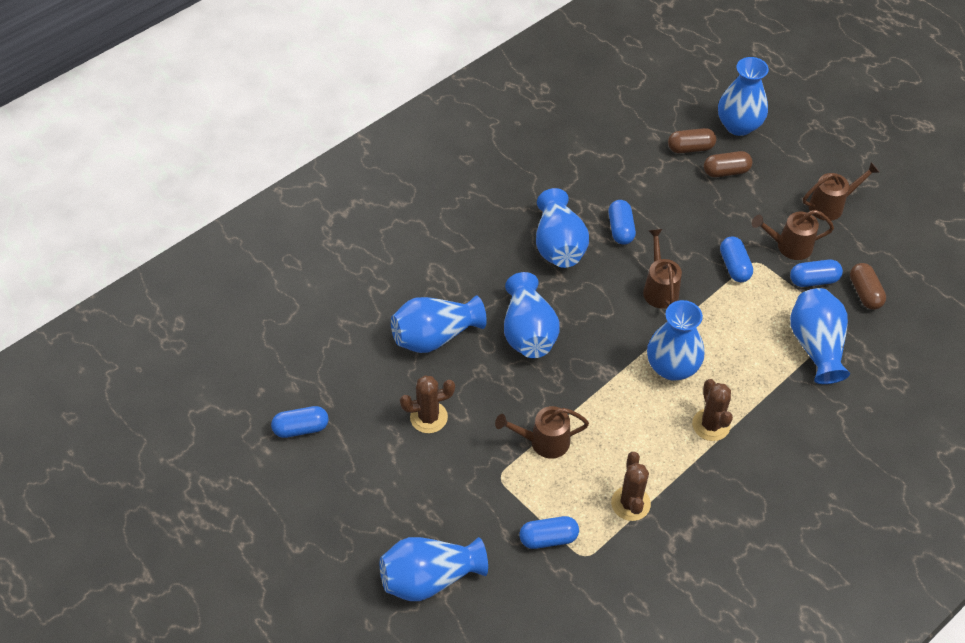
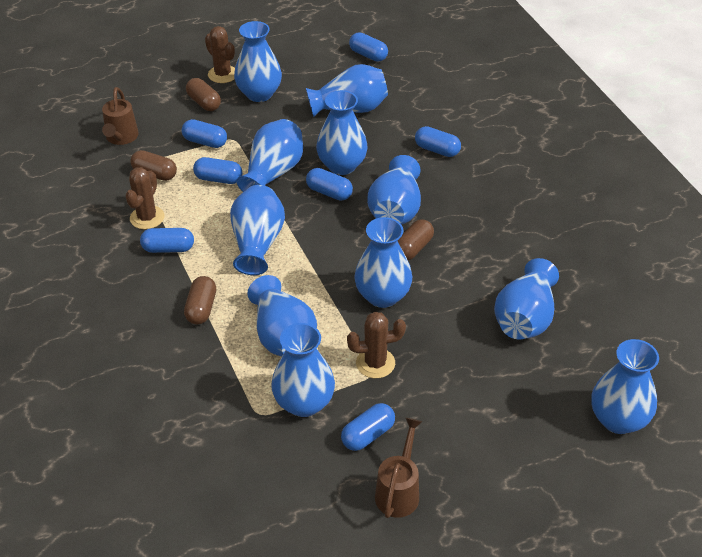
blue capsule: 5 -> 7
blue vase: 7 -> 11
brown capsule: 3 -> 4
brown watering can: 4 -> 2

